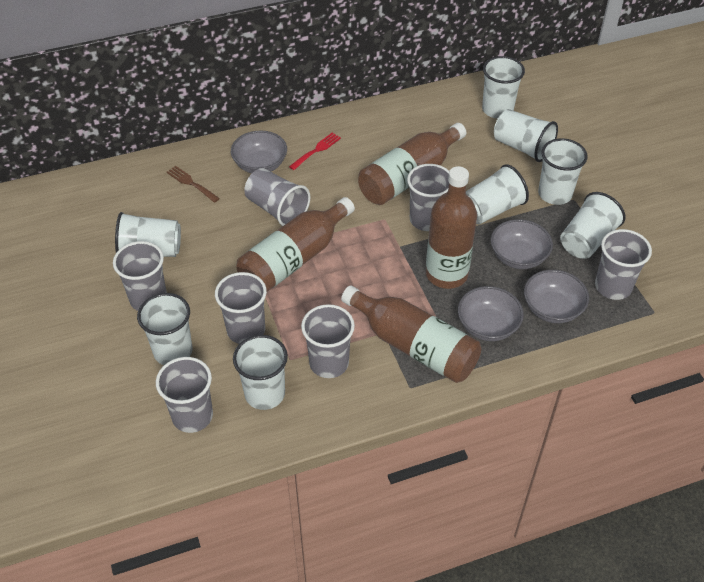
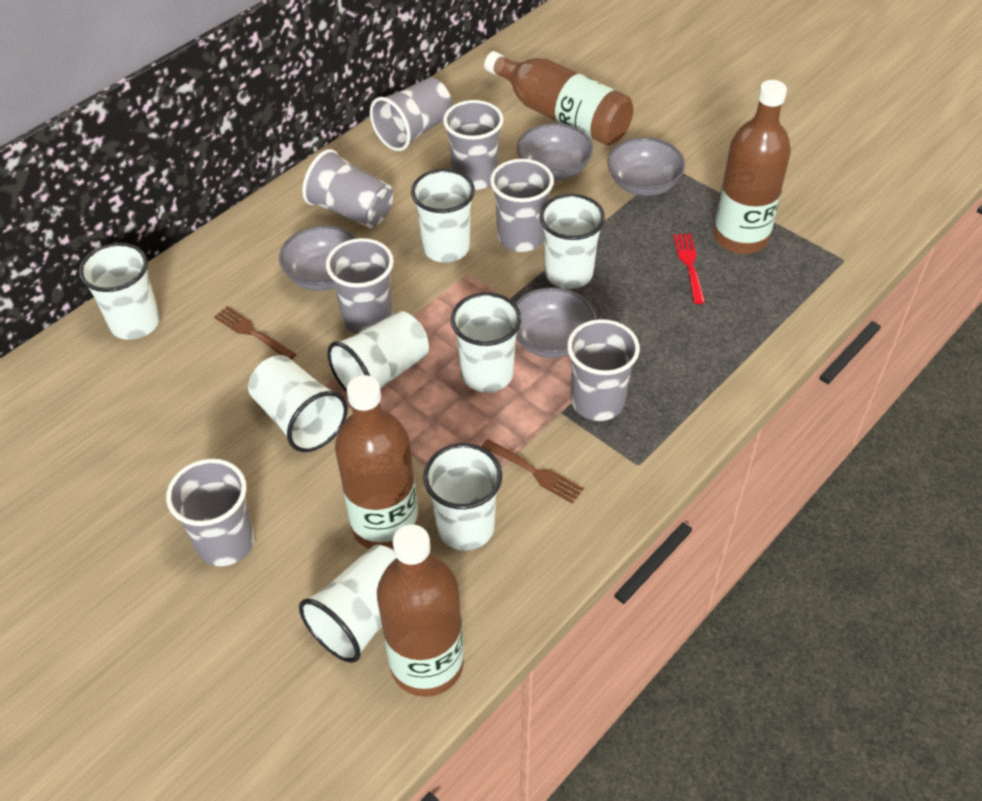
brown fork: 1 -> 2

